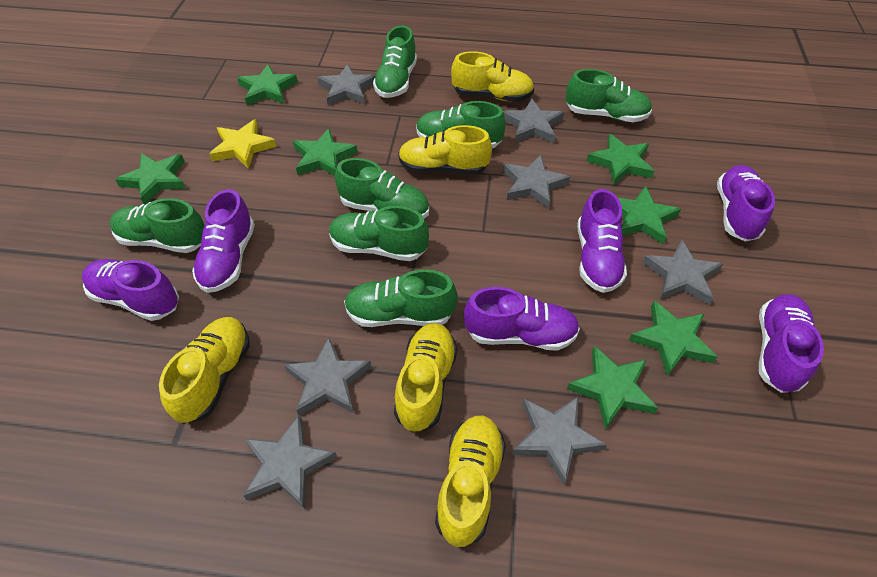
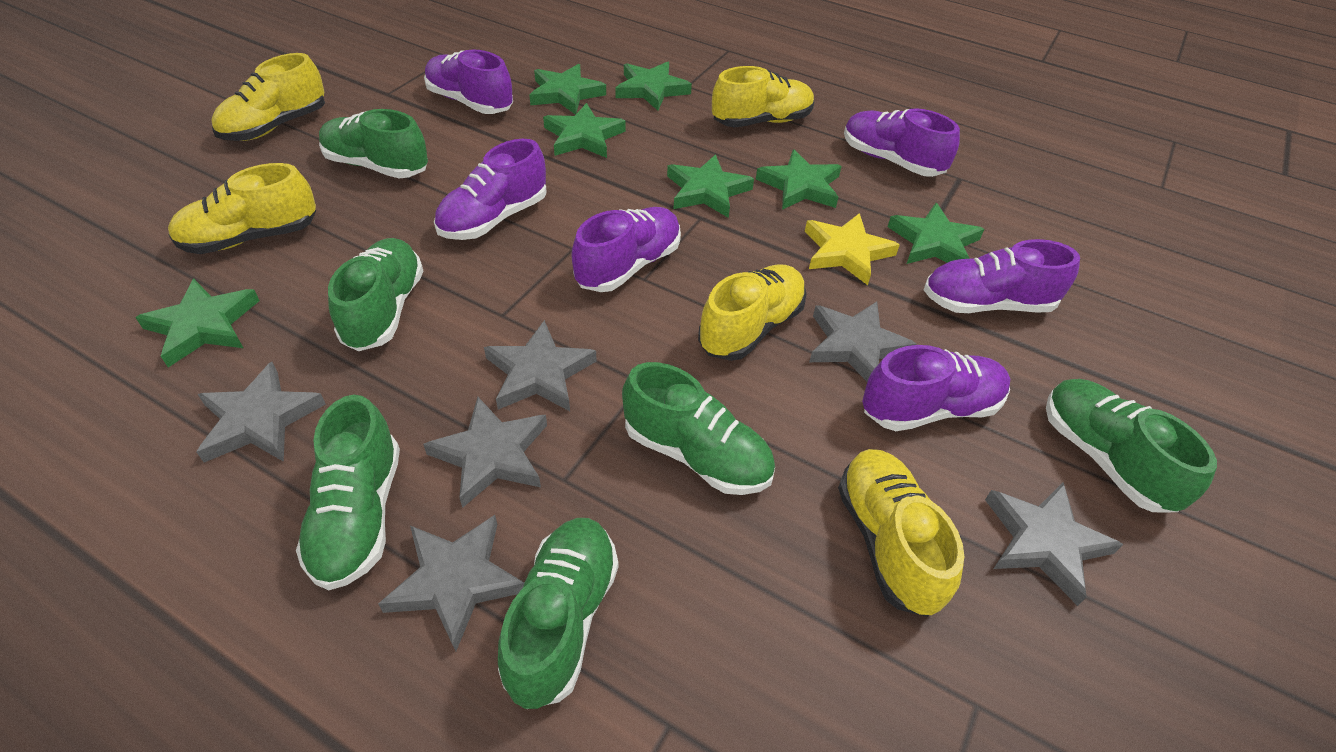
green shoe: 7 -> 6
grey star: 7 -> 6

